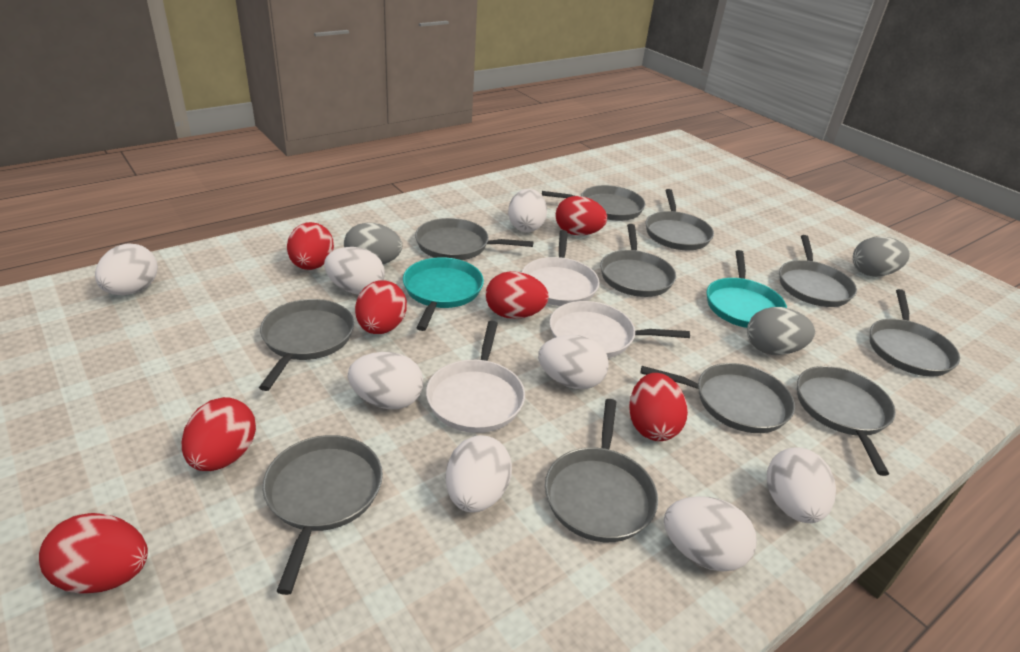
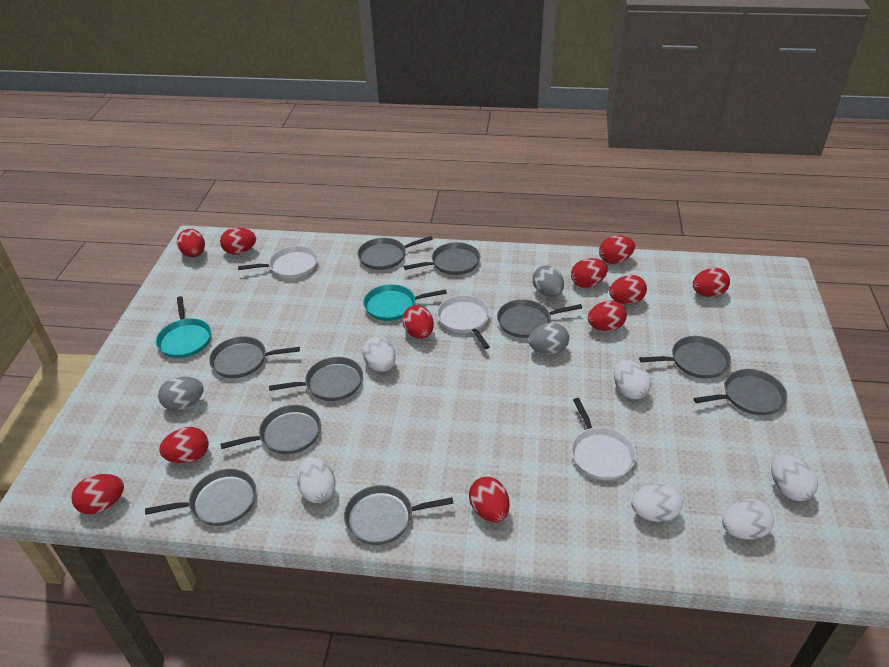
grey pan: 11 -> 10
red egg: 7 -> 11
white egg: 8 -> 6

